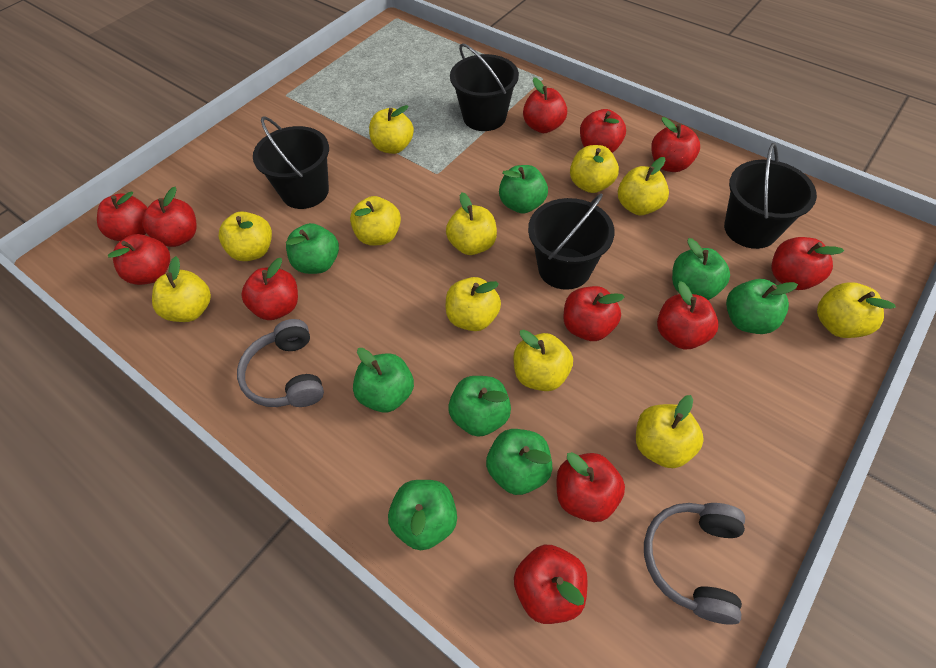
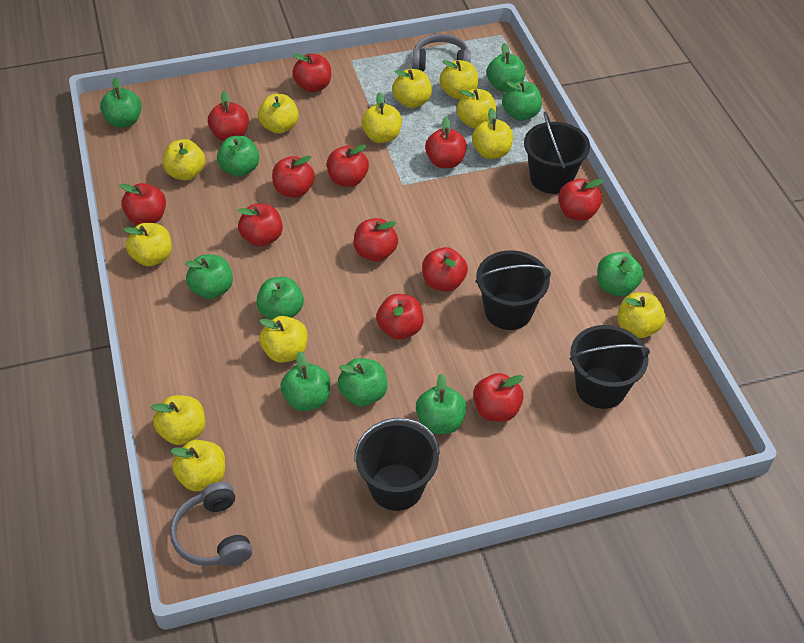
green apple: 8 -> 10
yellow apple: 11 -> 12

